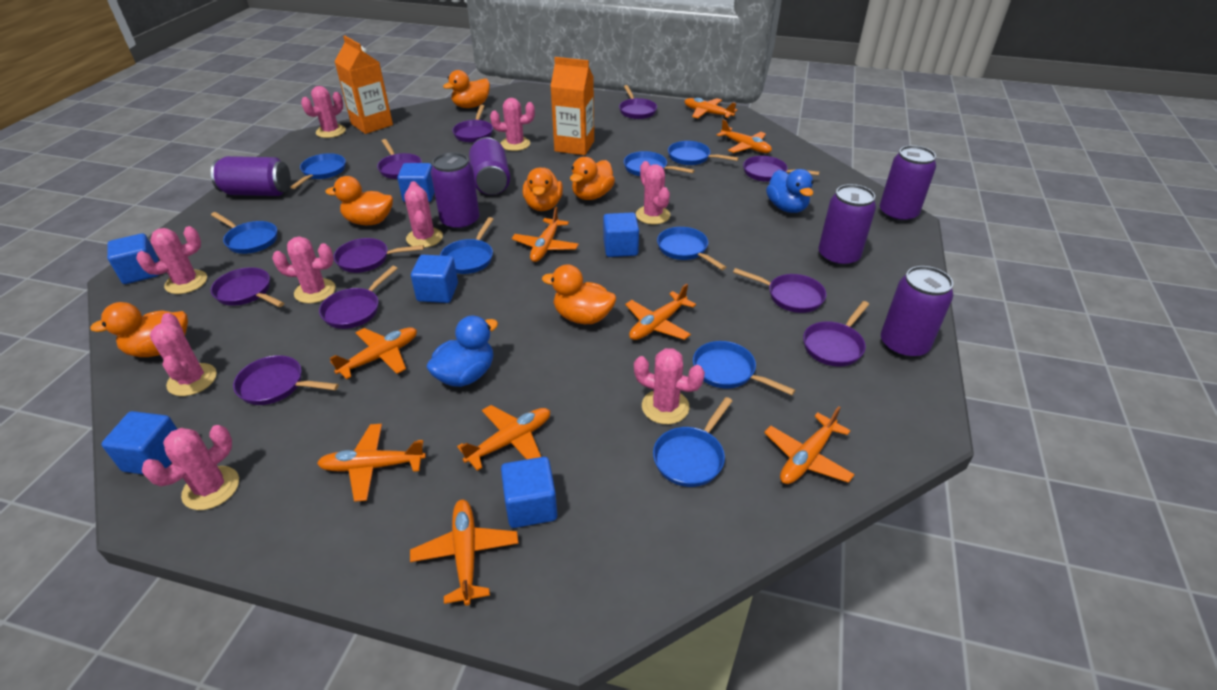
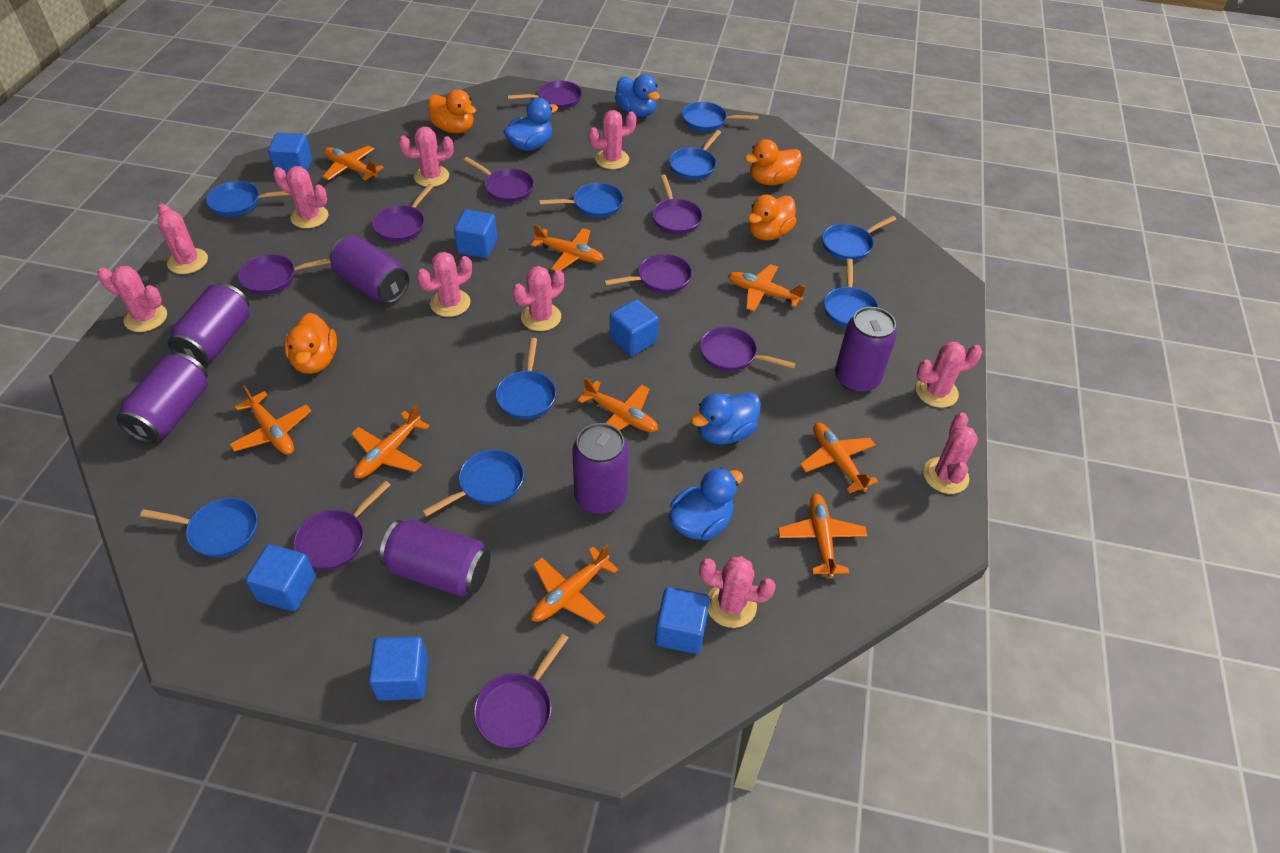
blue duck: 2 -> 4
blue pan: 8 -> 9
orange carton: 2 -> 0
orange duck: 6 -> 4
pink cactus: 9 -> 10
purple pan: 10 -> 9

